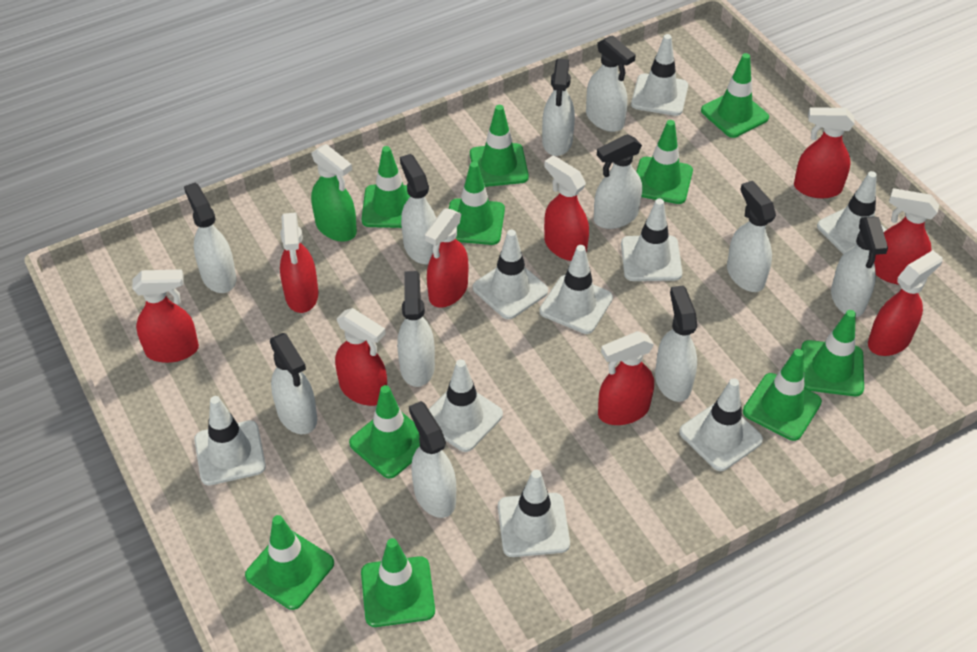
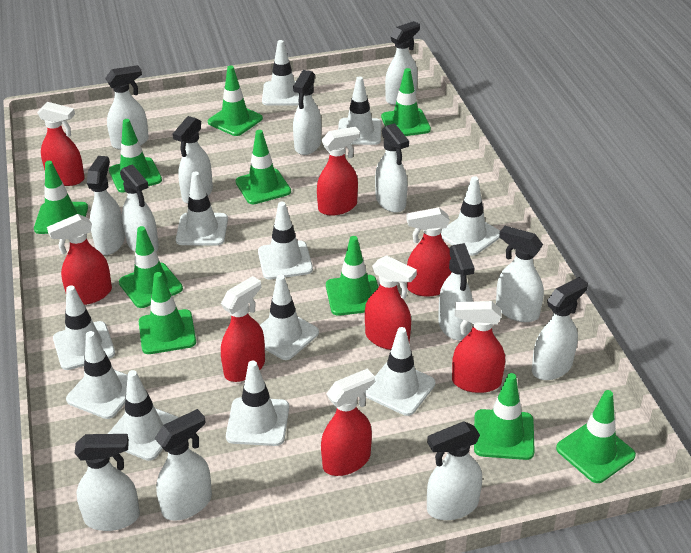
green spray bottle: 1 -> 0
red spray bottle: 9 -> 8
white spray bottle: 11 -> 13
white traffic cone: 9 -> 11

